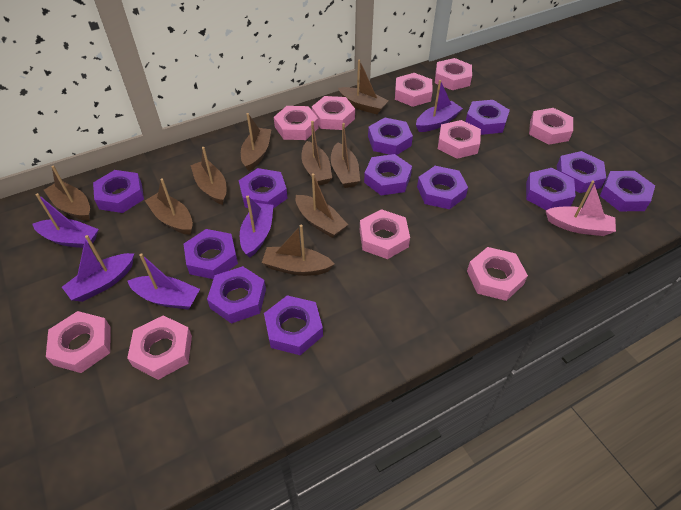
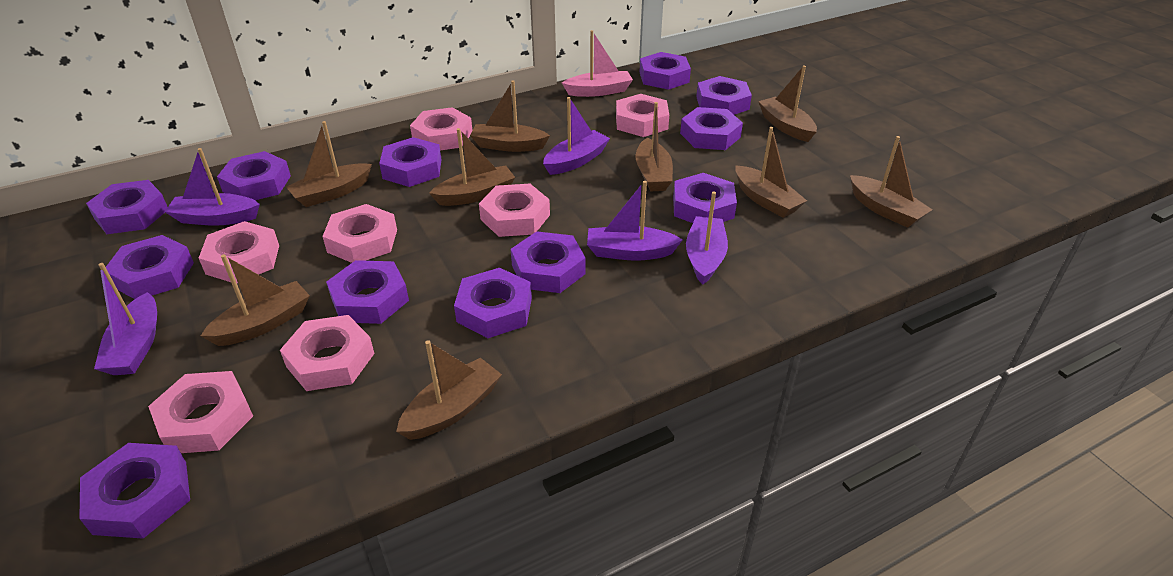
pink nut: 10 -> 7

